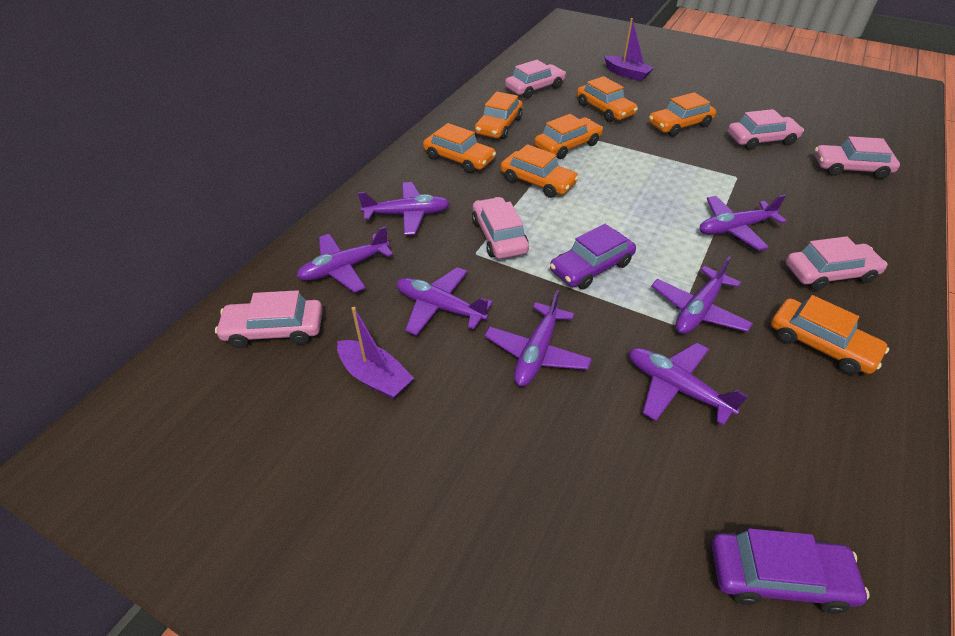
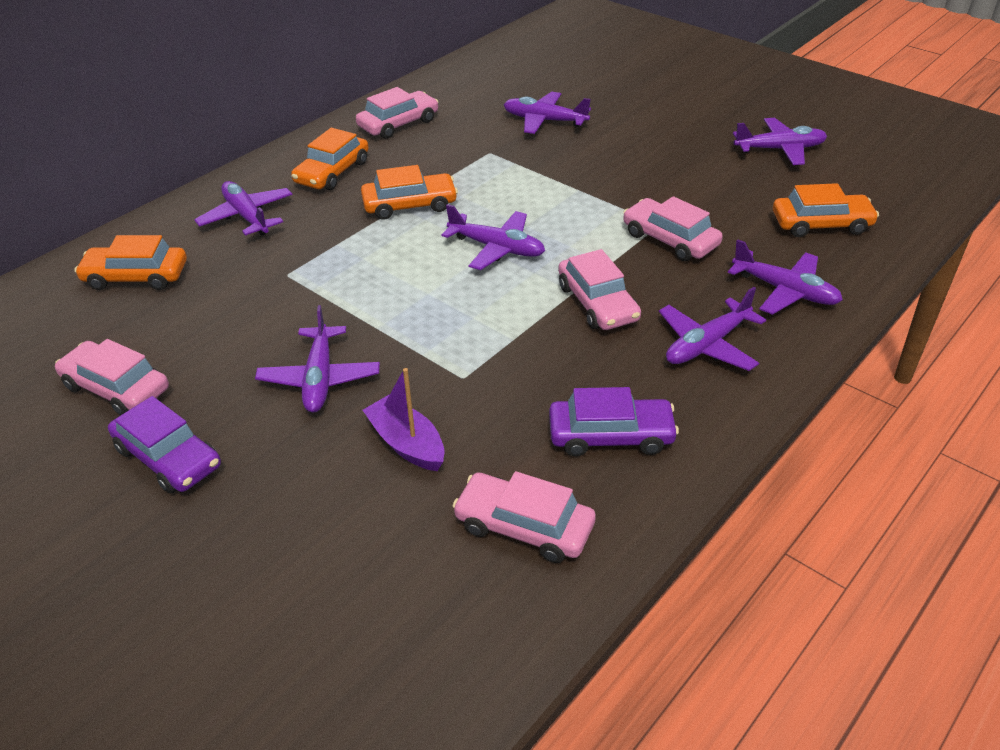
orange car: 7 -> 4
pink car: 6 -> 5
purple boat: 2 -> 1

